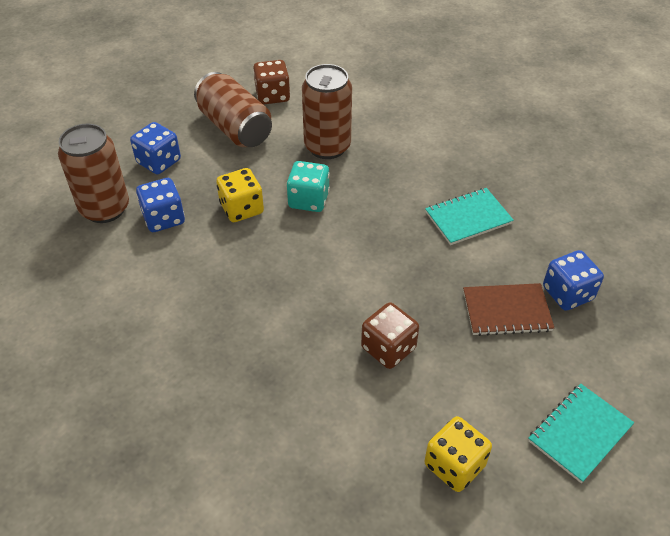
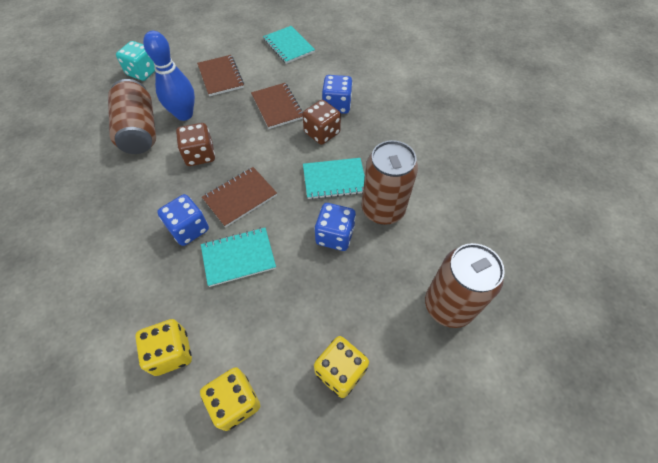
blue bowling pin: 0 -> 1
brown notebook: 1 -> 3
turquoise notebook: 2 -> 3
yellow dice: 2 -> 3

